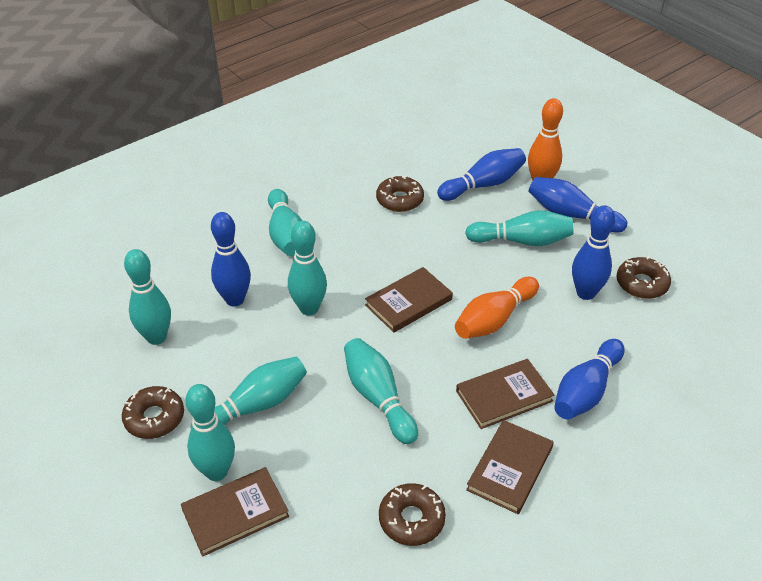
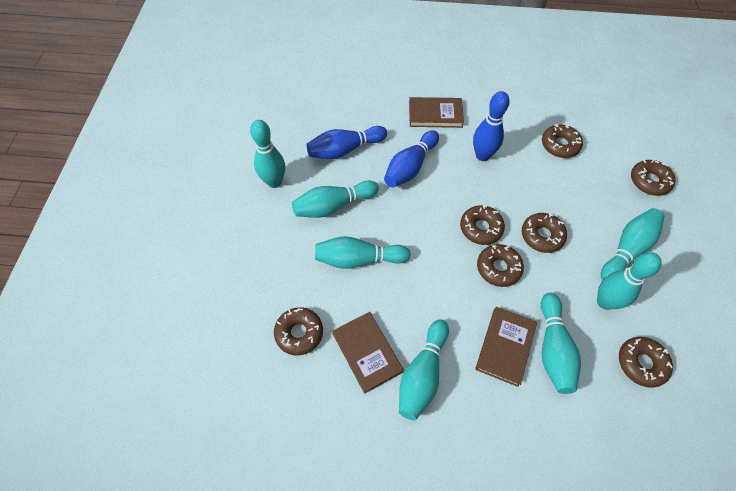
blue bowling pin: 5 -> 3
brown book: 4 -> 3
brown donut: 4 -> 7
orange bowling pin: 2 -> 0

